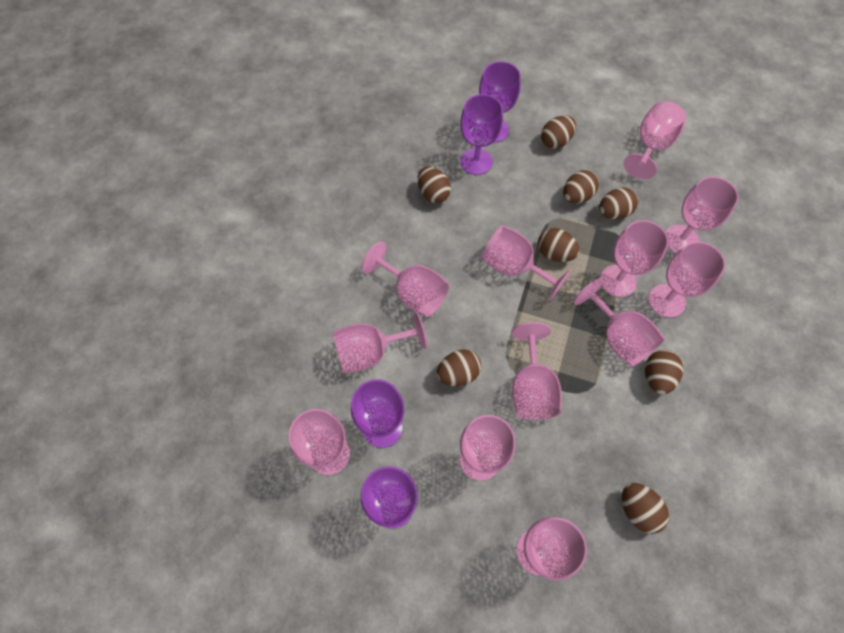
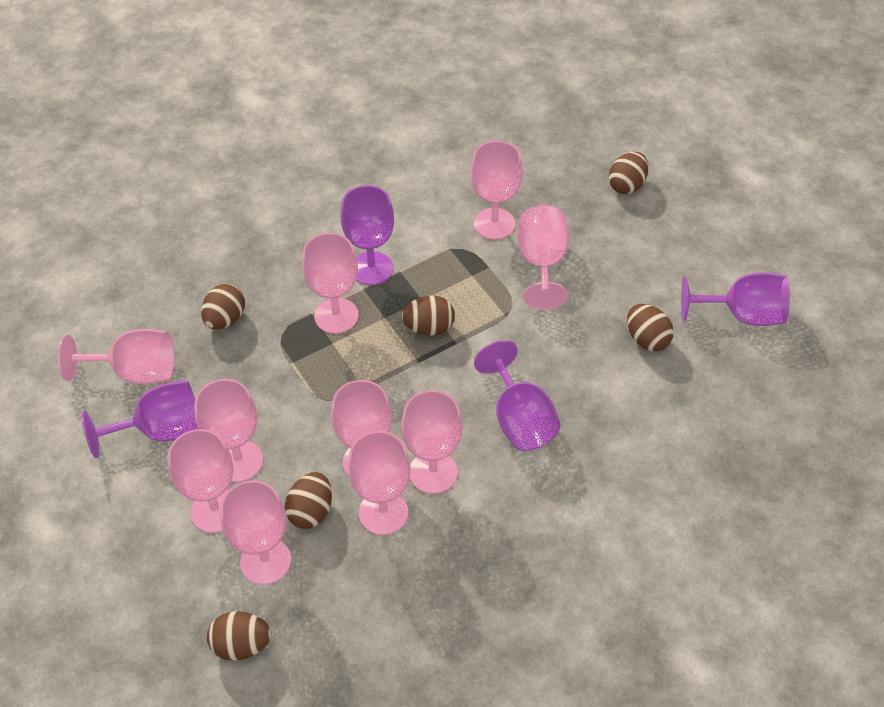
brown egg: 8 -> 6
pink goblet: 12 -> 10

